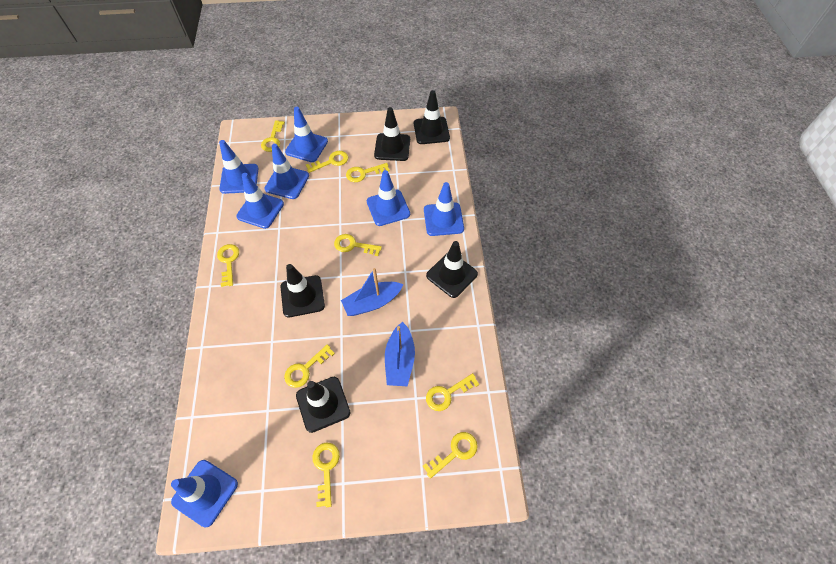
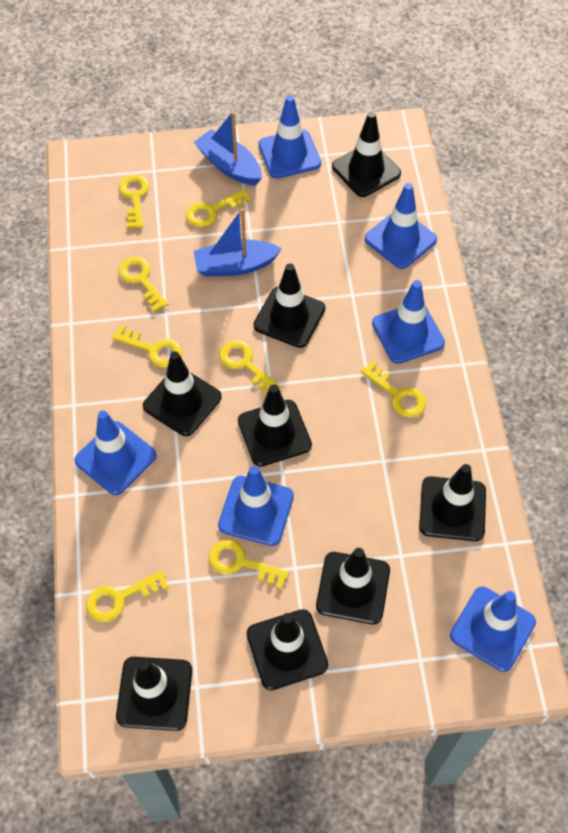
black traffic cone: 5 -> 8
blue traffic cone: 7 -> 6
yellow key: 9 -> 8

